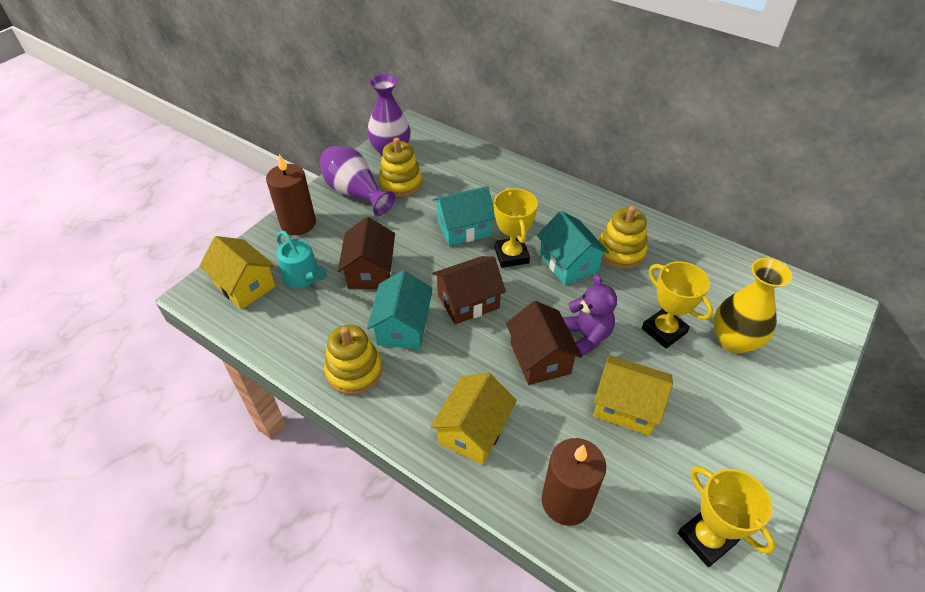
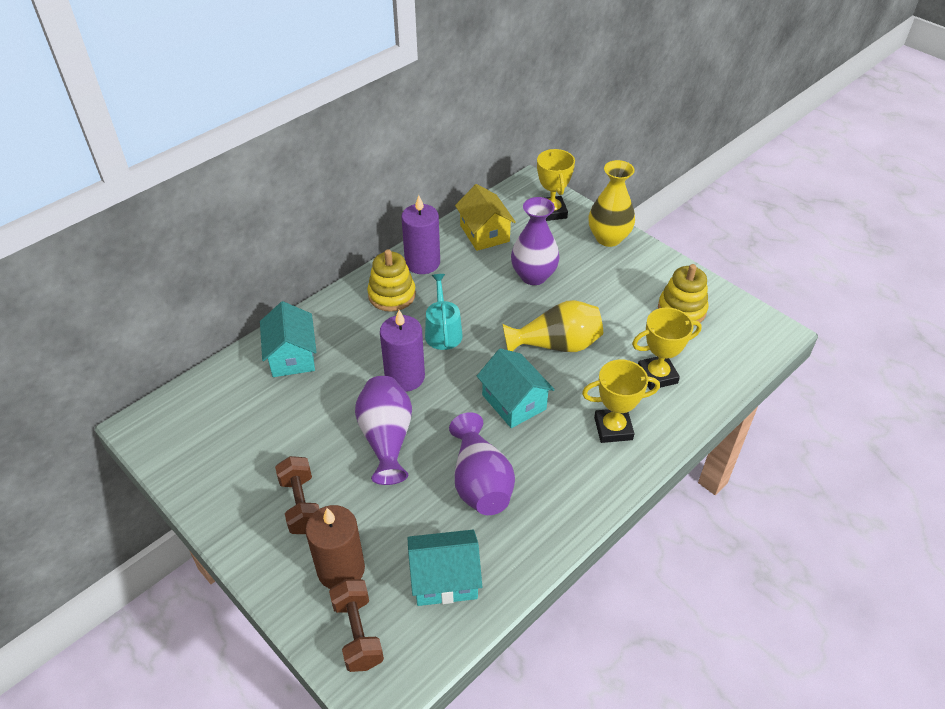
brown candle: 2 -> 1
brown dumbbell: 0 -> 2
brown house: 3 -> 0
purple candle: 0 -> 2
purple teddy bear: 1 -> 0
purple vase: 2 -> 3
yellow house: 3 -> 1
yellow stacking toy: 3 -> 2
yellow vase: 1 -> 2

